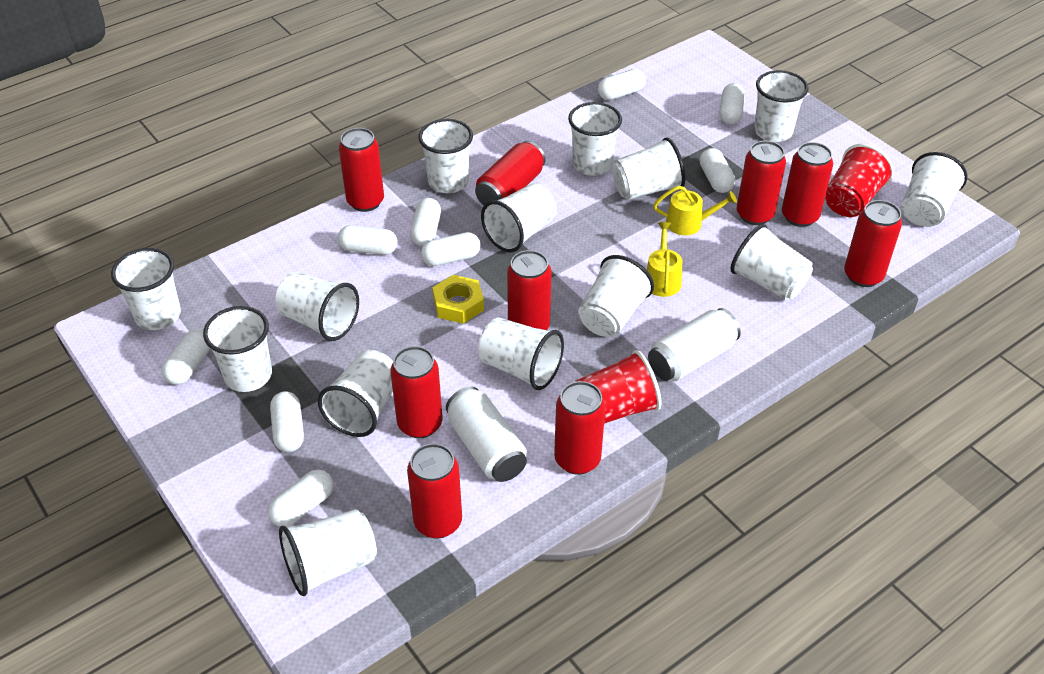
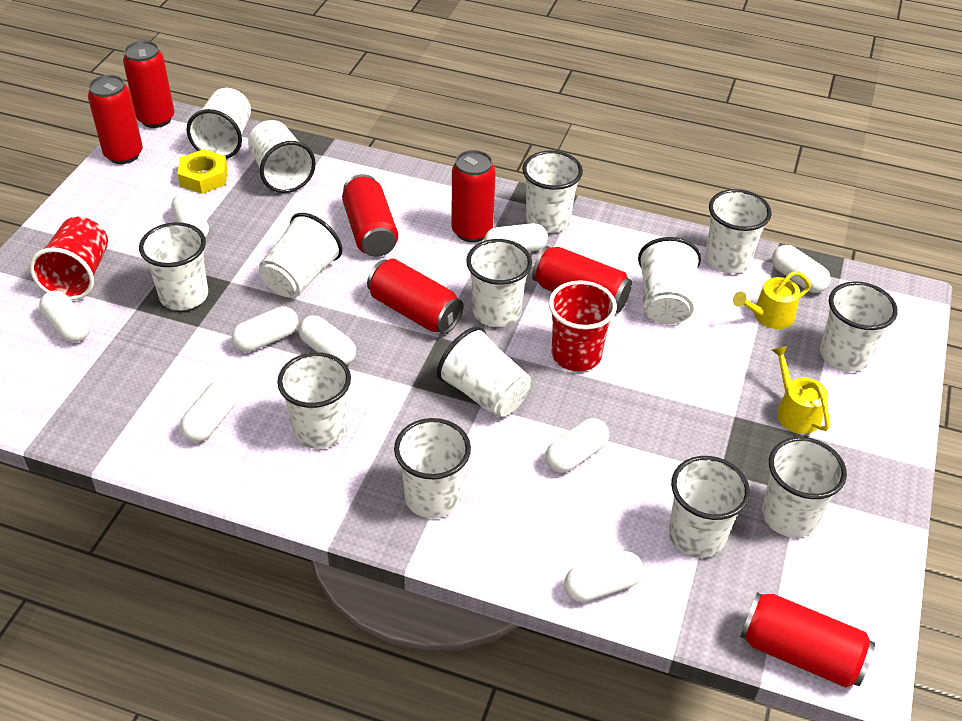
red can: 9 -> 7
white can: 2 -> 0

